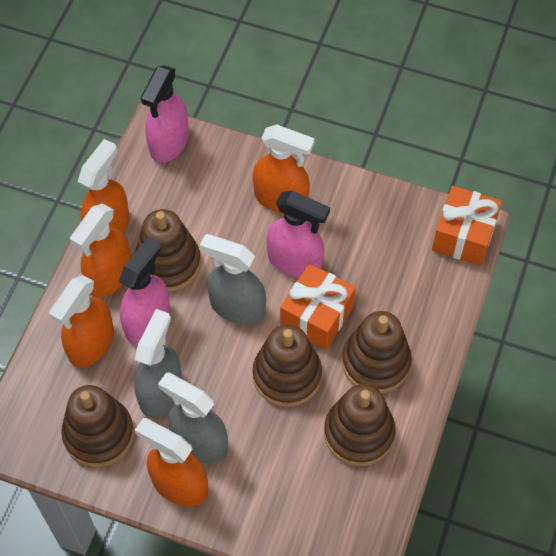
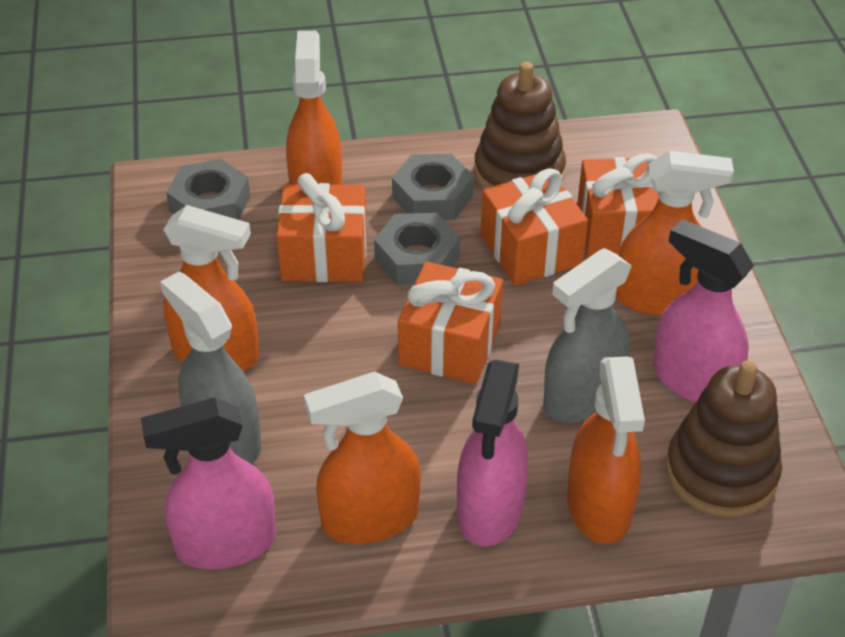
brown stacking toy: 5 -> 2
grey nut: 0 -> 3
grey spray bottle: 3 -> 2
orange gift: 2 -> 4

